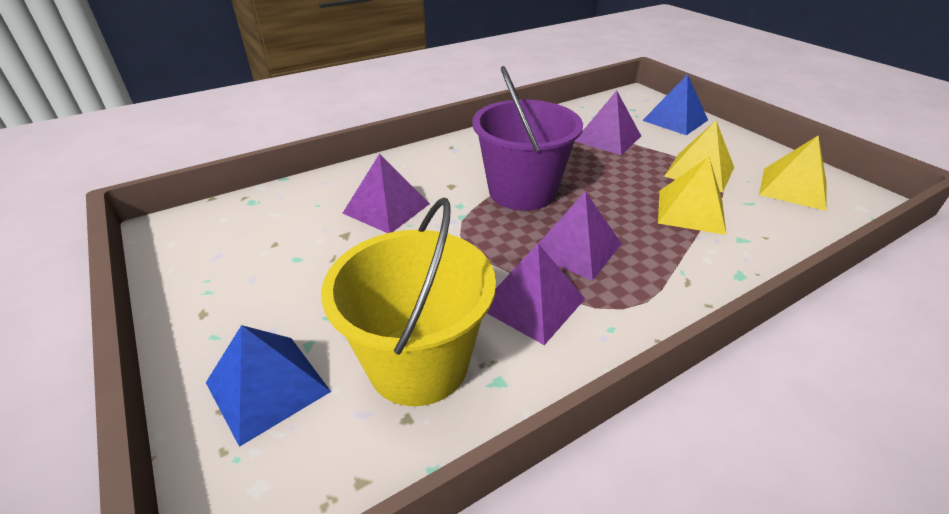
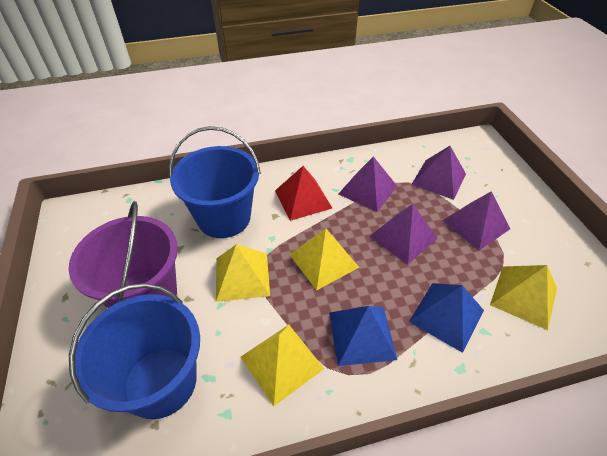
blue bucket: 0 -> 2
red pyramid: 0 -> 1
yellow bucket: 1 -> 0
yellow pyramid: 3 -> 4

